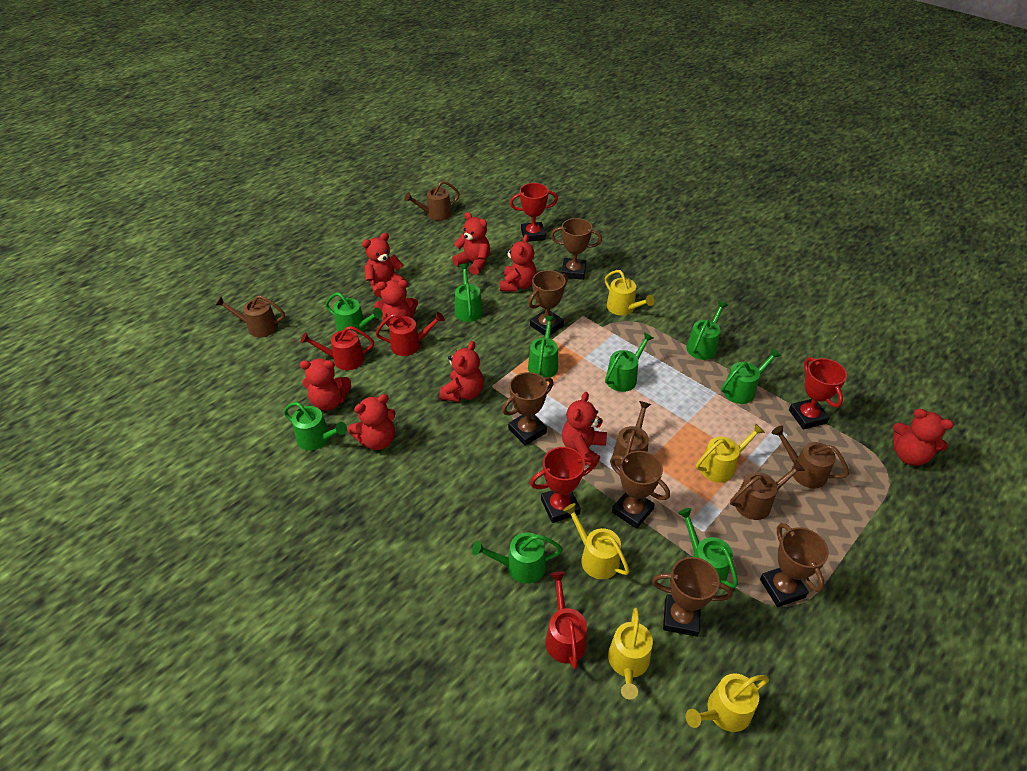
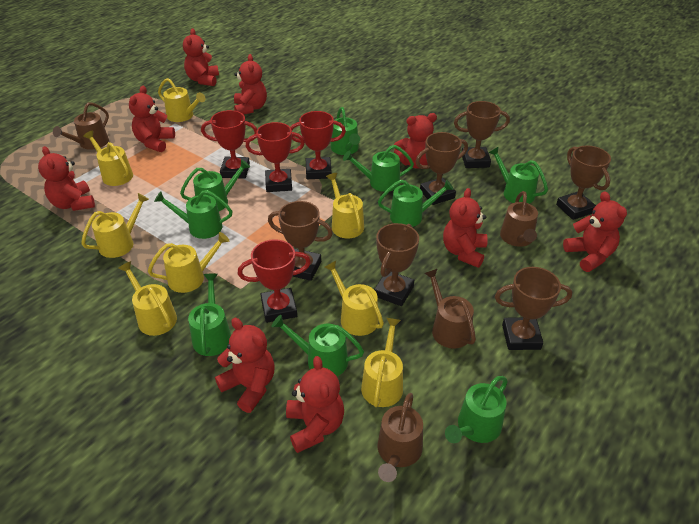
brown watering can: 5 -> 4
red trophy: 3 -> 4
red watering can: 3 -> 0
yellow watering can: 5 -> 8

